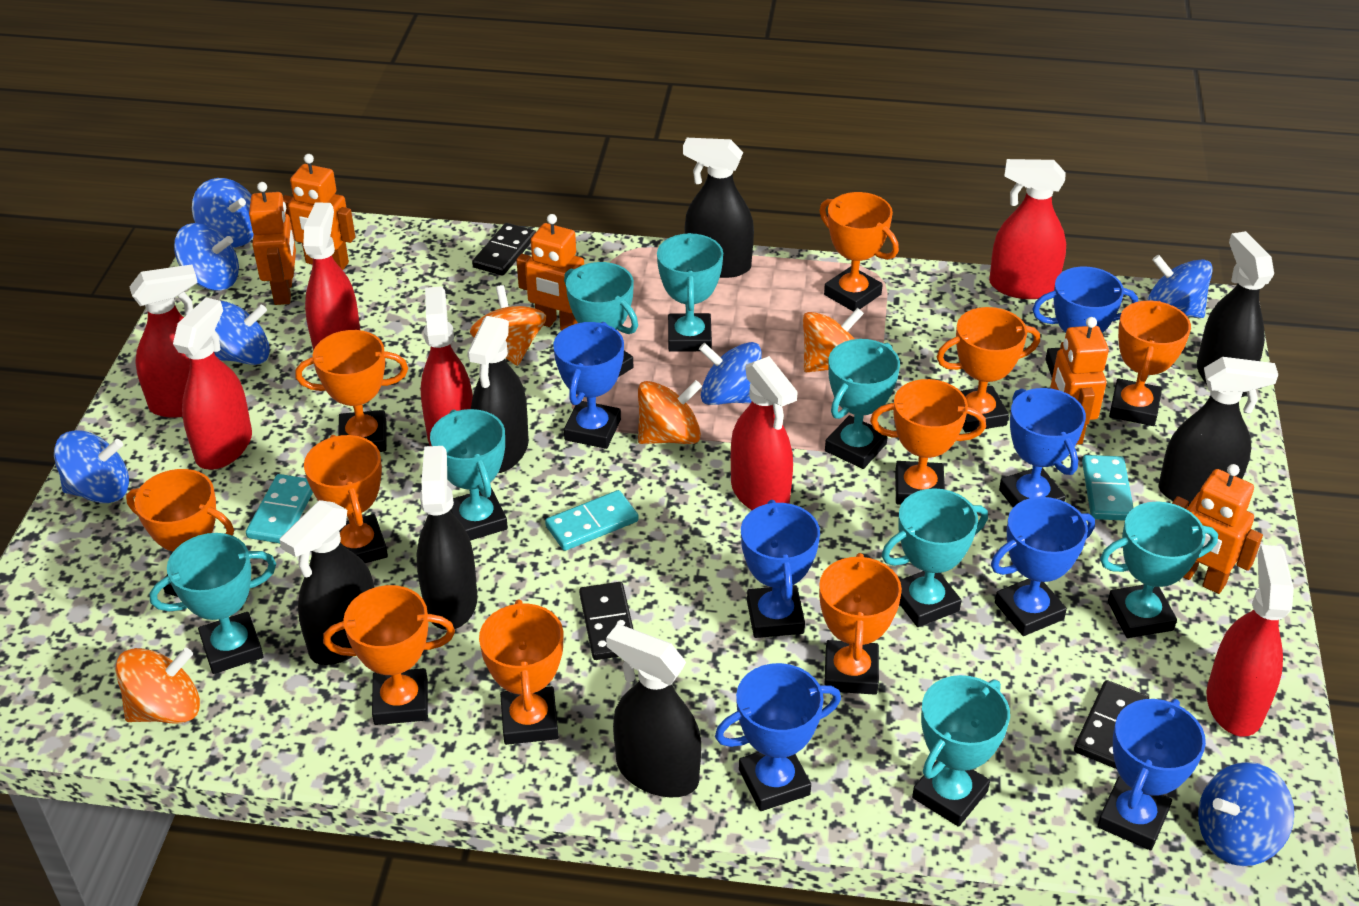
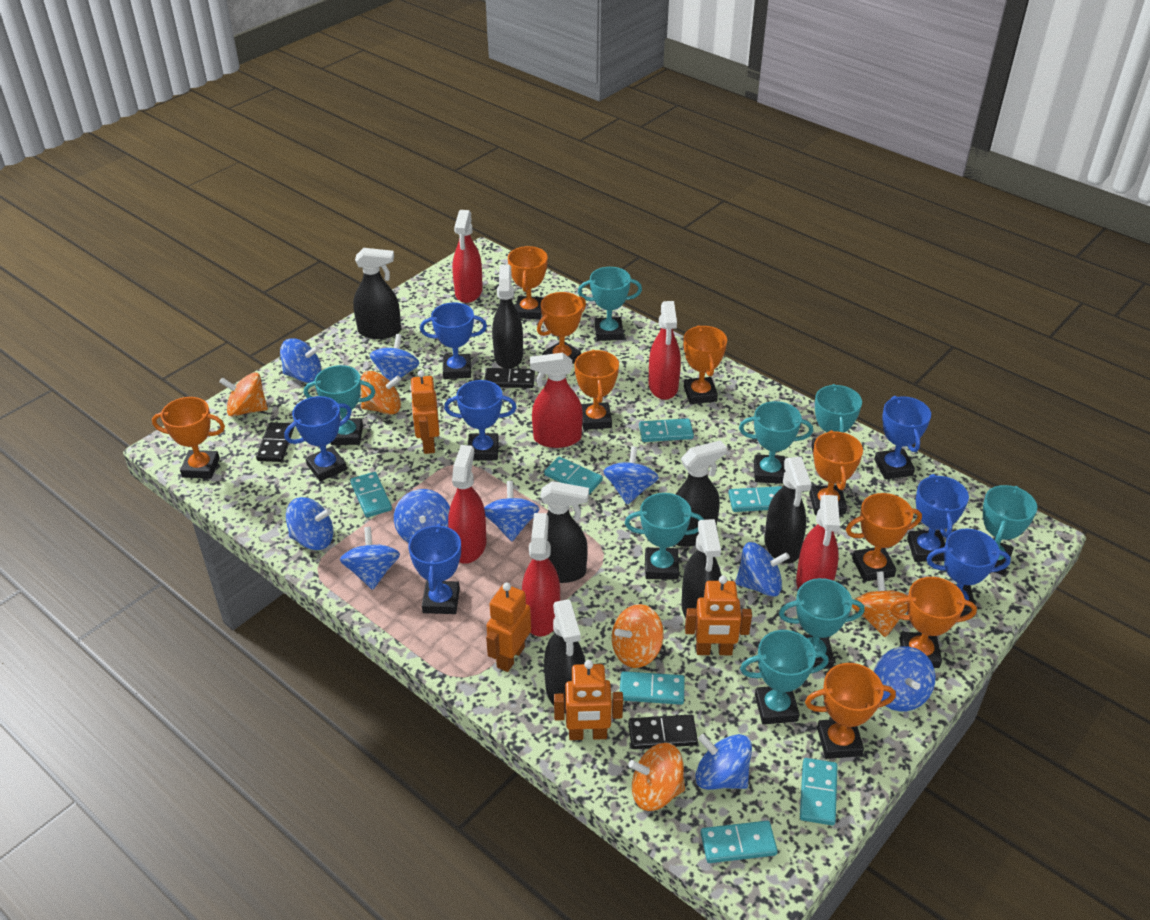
blue spinning top: 7 -> 10
orange robot: 5 -> 4
orange spinning top: 4 -> 5
orange trophy: 10 -> 9
red spray bottle: 7 -> 6
turquoise domino: 3 -> 7

